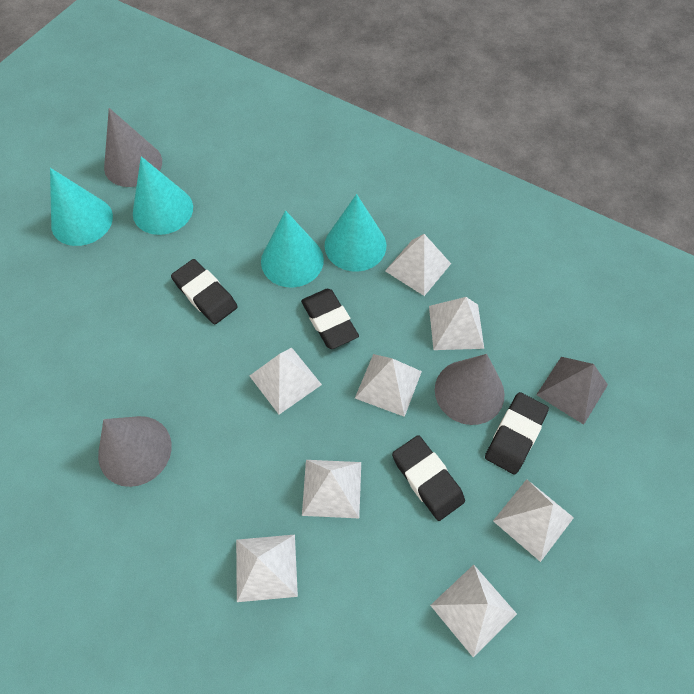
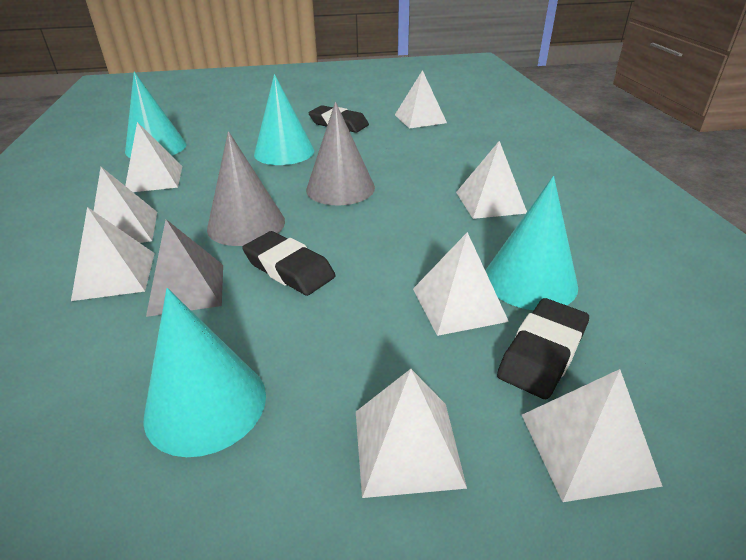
black eraser: 4 -> 3
grey cone: 3 -> 2

